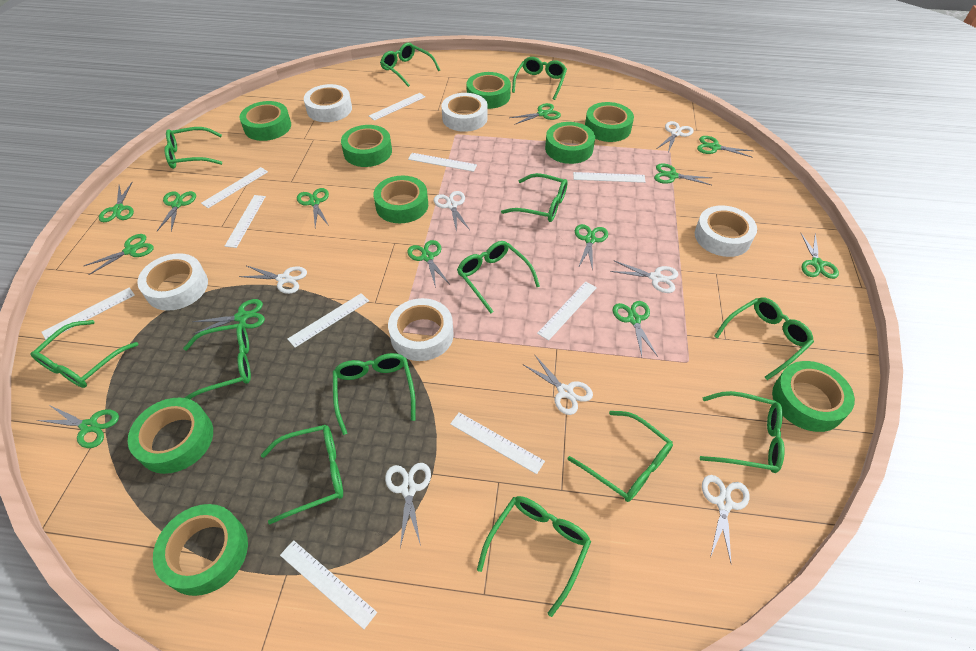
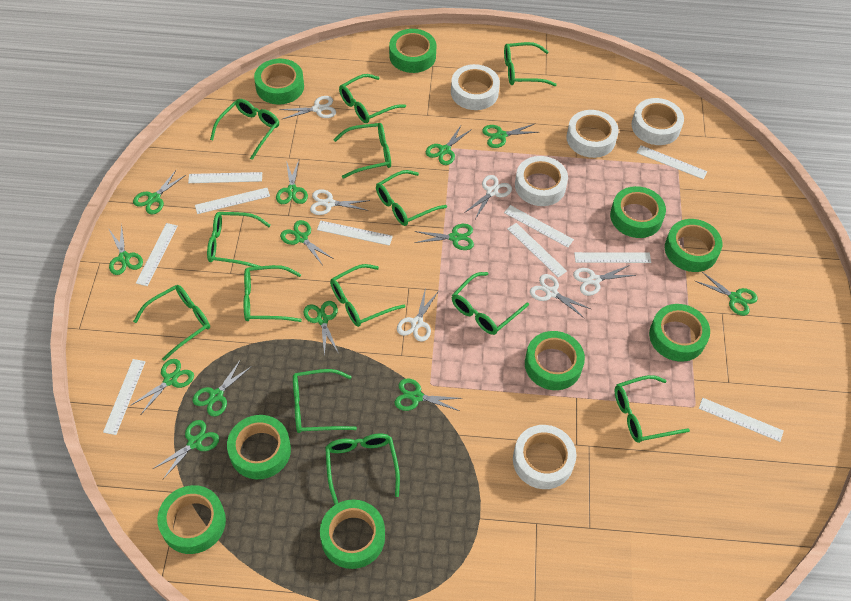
white scissors: 7 -> 6

